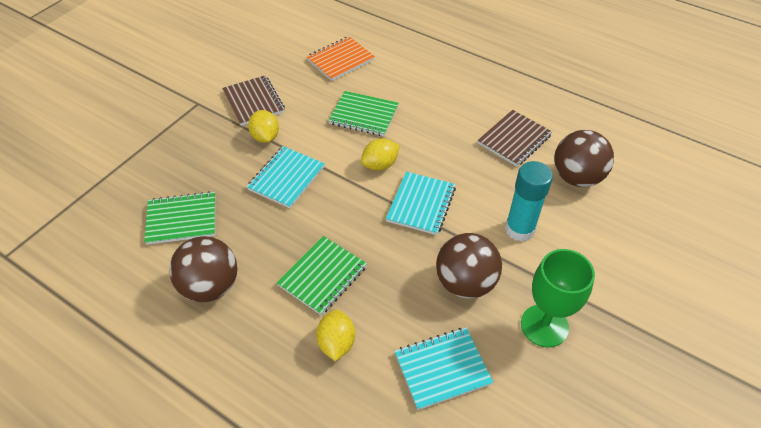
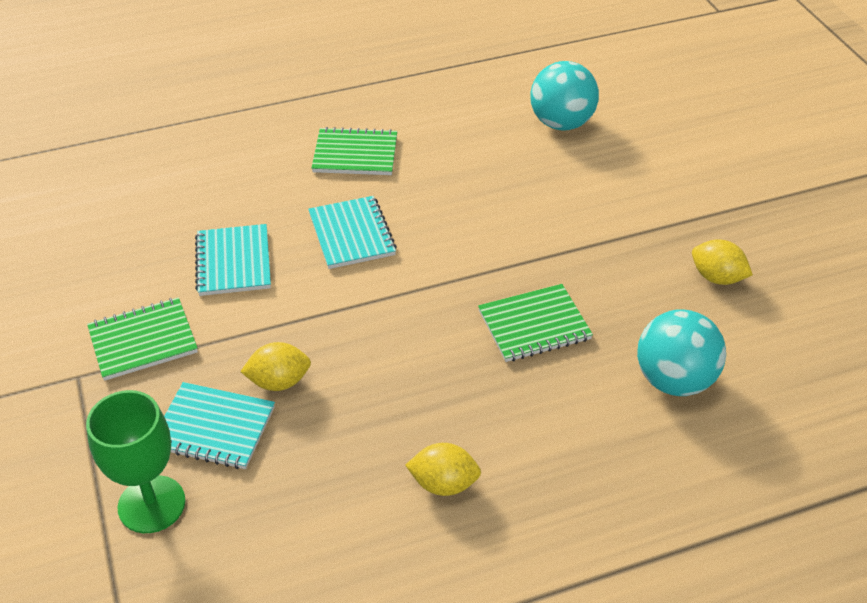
brown ball: 3 -> 0
brown notebook: 2 -> 0
orange notebook: 1 -> 0
turquoise ball: 0 -> 2
turquoise glue stick: 1 -> 0

